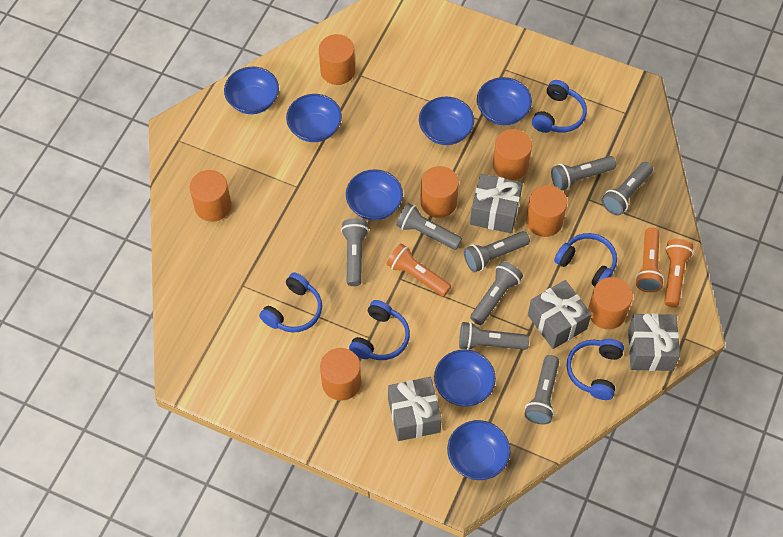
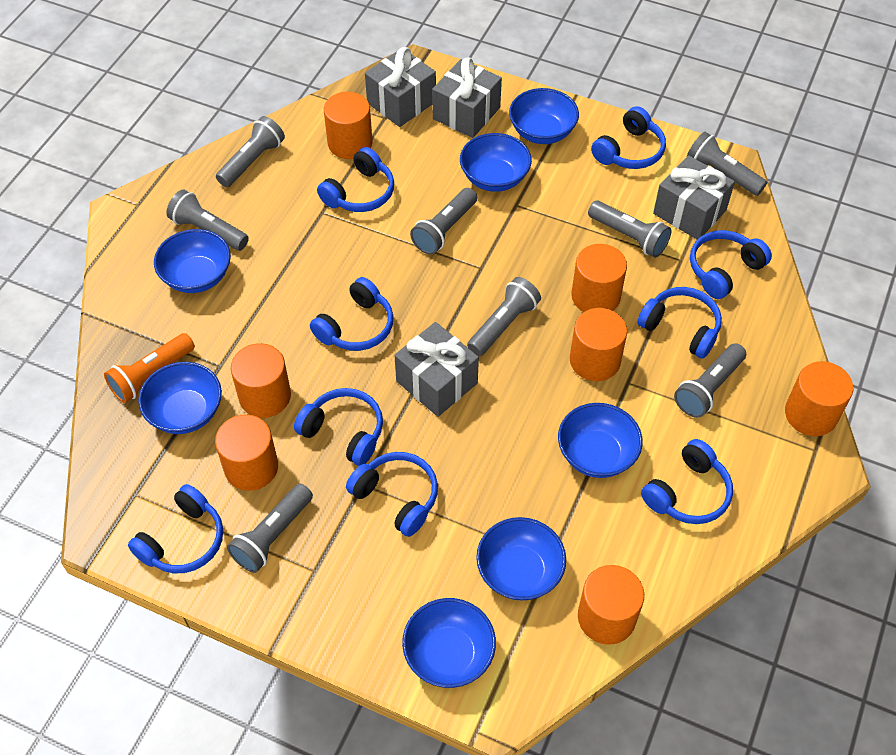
blue headphones: 5 -> 9
orange flashlight: 3 -> 1

